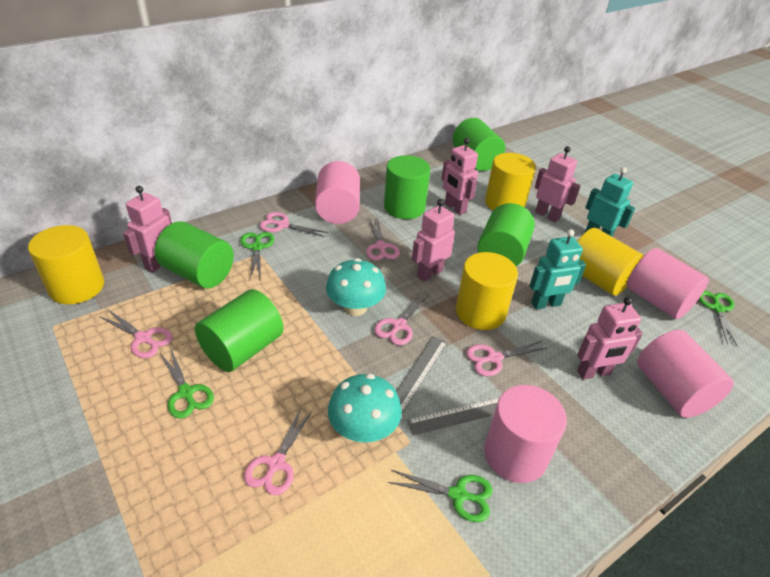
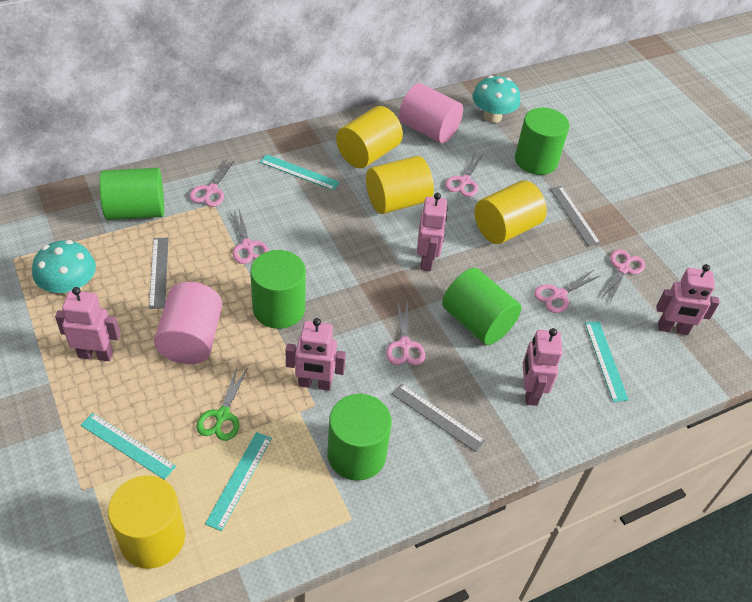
green scissors: 4 -> 1
grey ruler: 2 -> 3
pink cylinder: 4 -> 2
turquoise robot: 2 -> 0
turquoise ruler: 0 -> 4

